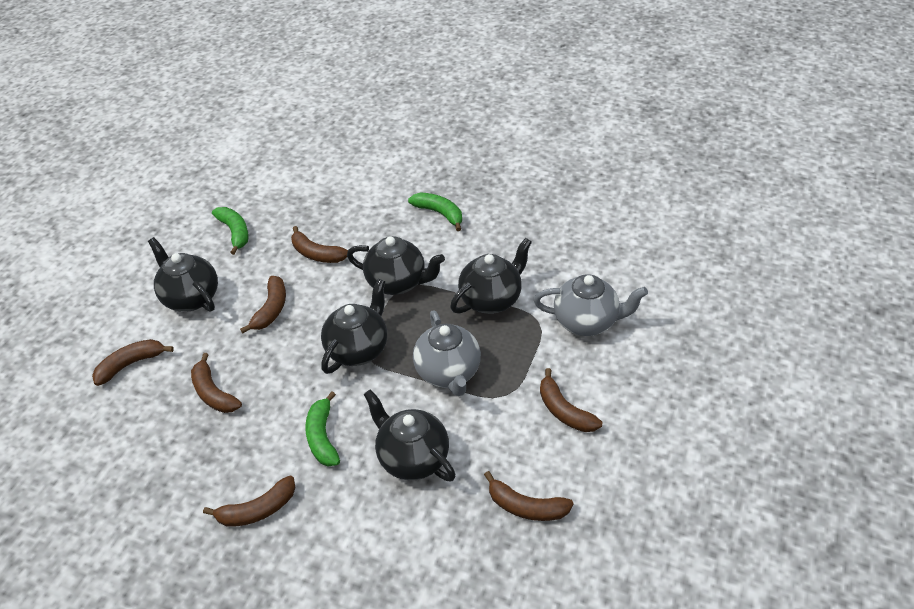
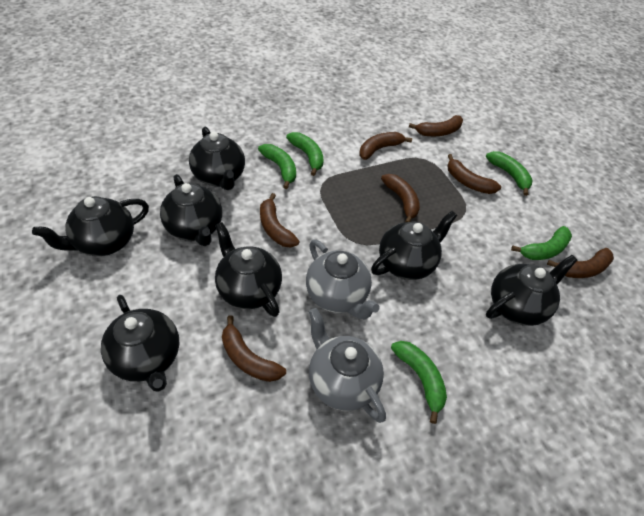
black teapot: 5 -> 7
green banana: 3 -> 5

